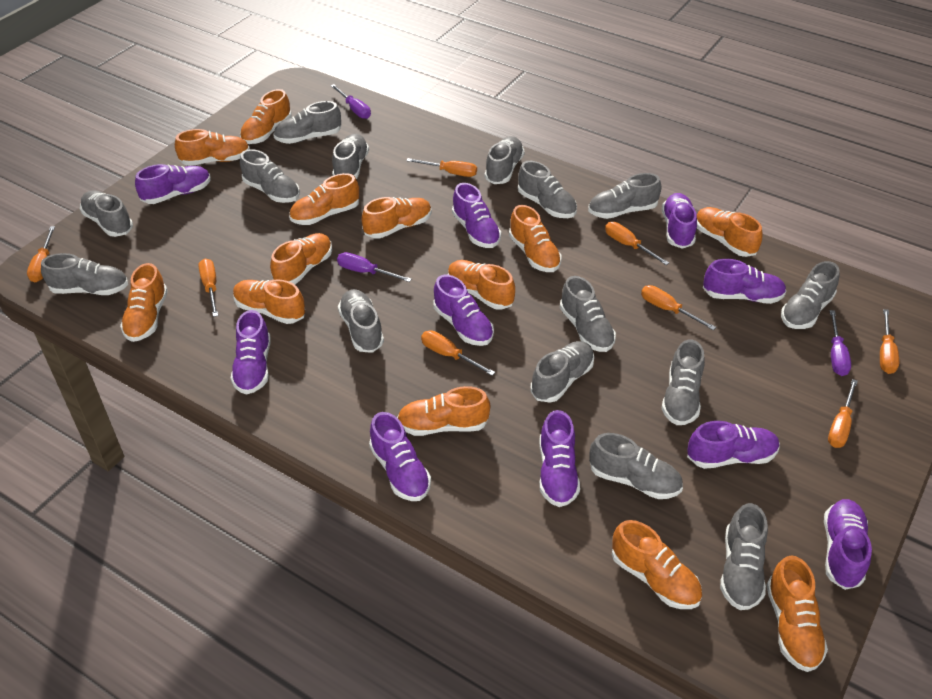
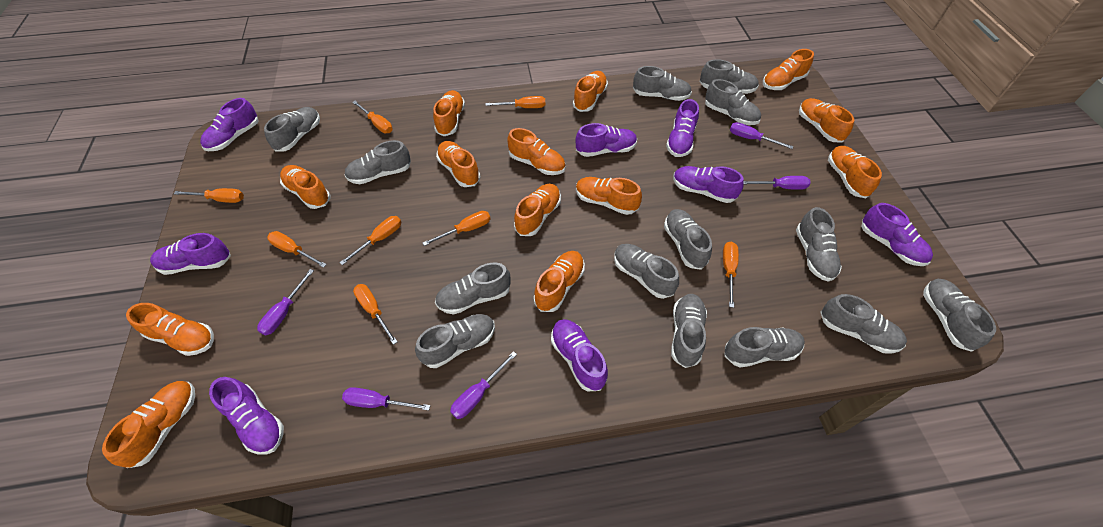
grey shoe: 15 -> 14
purple screwdriver: 3 -> 5
purple shoe: 10 -> 8

